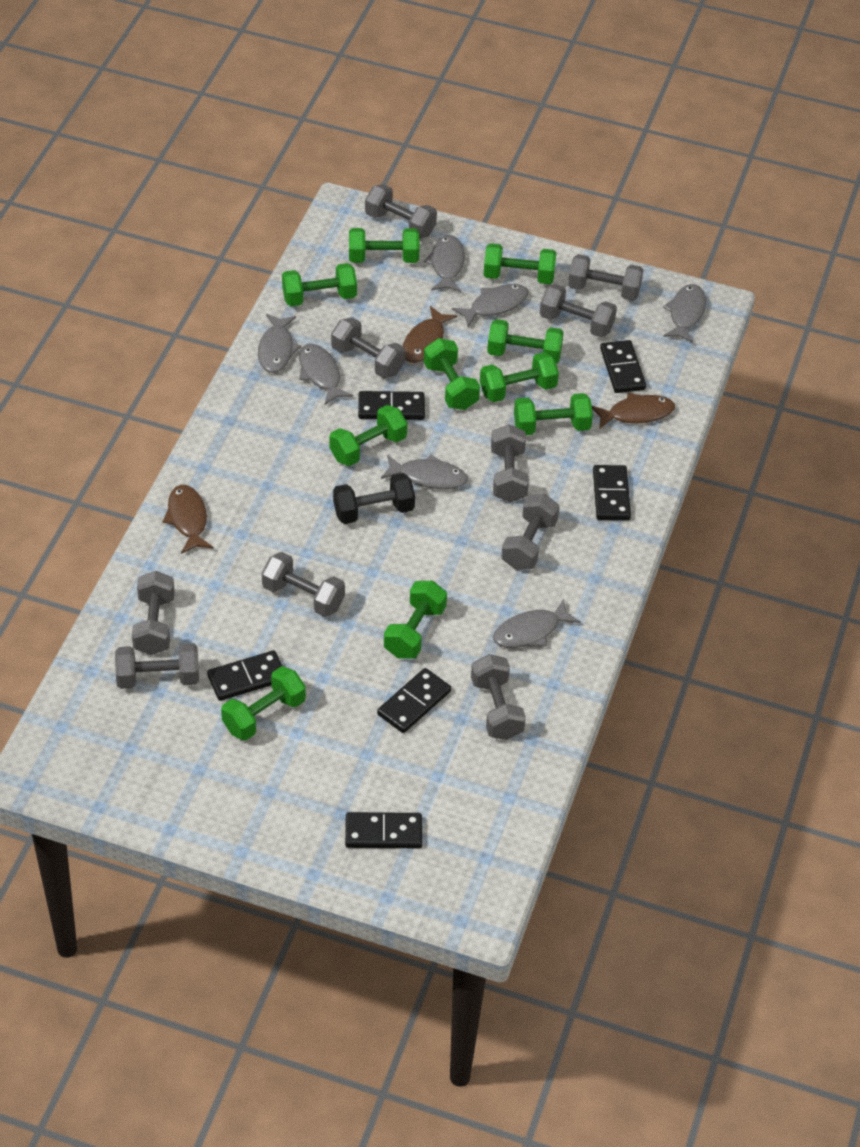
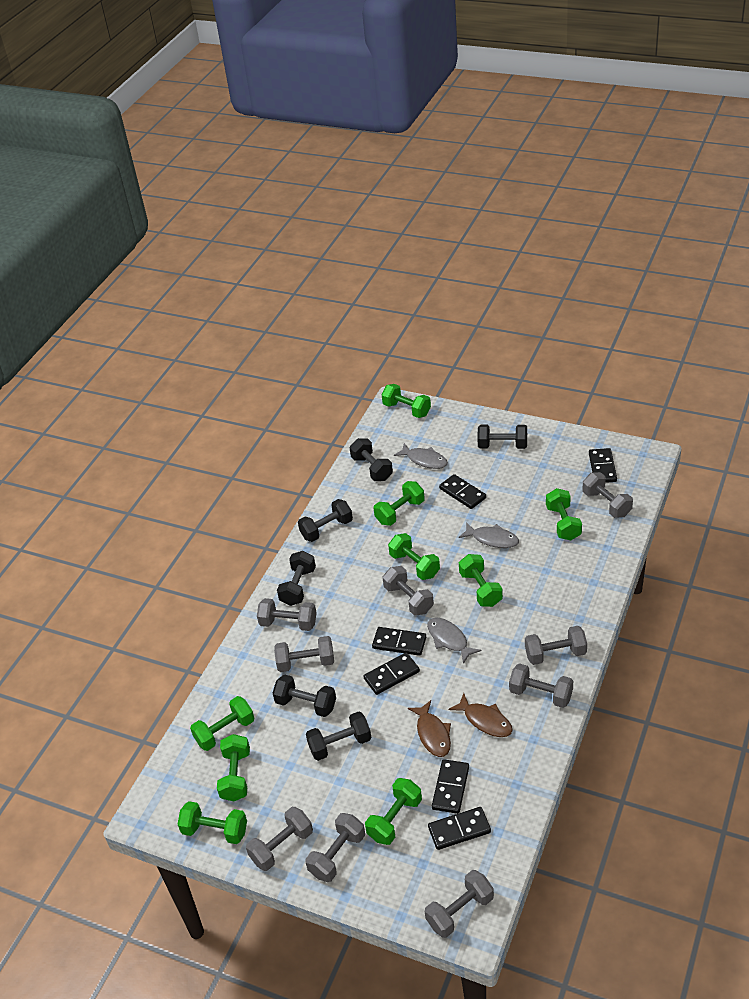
black dumbbell: 1 -> 6
brown fish: 3 -> 2
green dumbbell: 10 -> 9
grey dumbbell: 10 -> 9
grey fish: 7 -> 3

